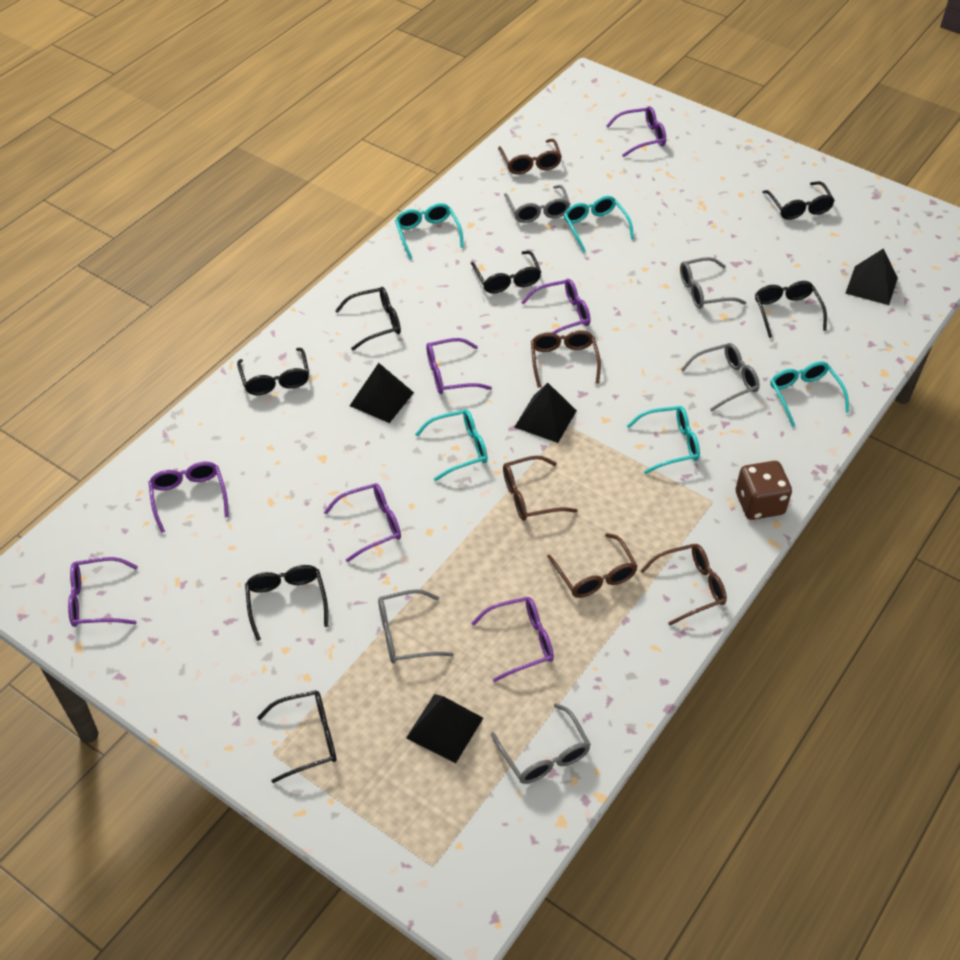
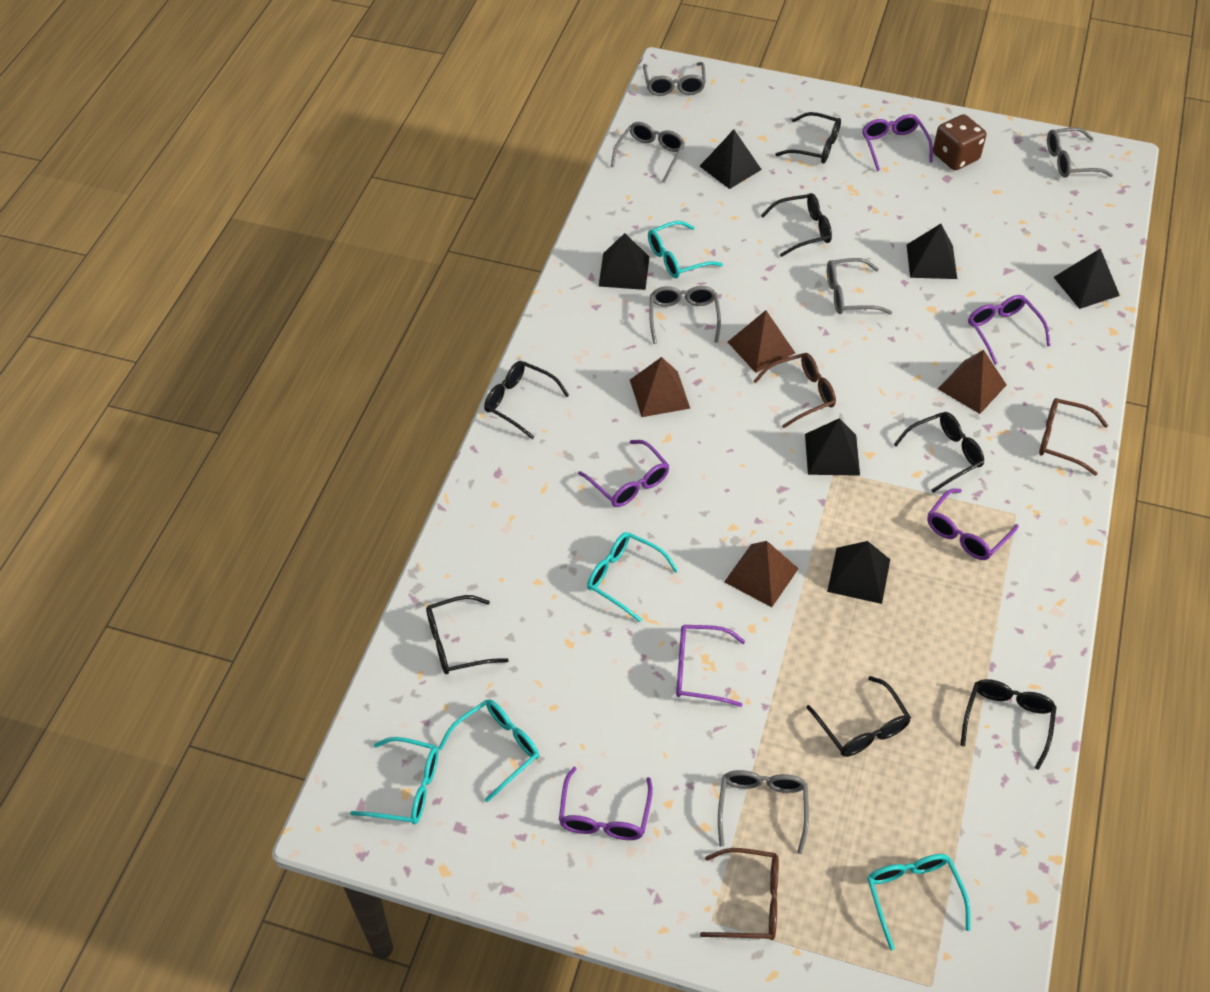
black pyramid: 4 -> 6
brown glasses: 5 -> 3
brown pyramid: 0 -> 4
grey glasses: 5 -> 6
purple glasses: 7 -> 6

